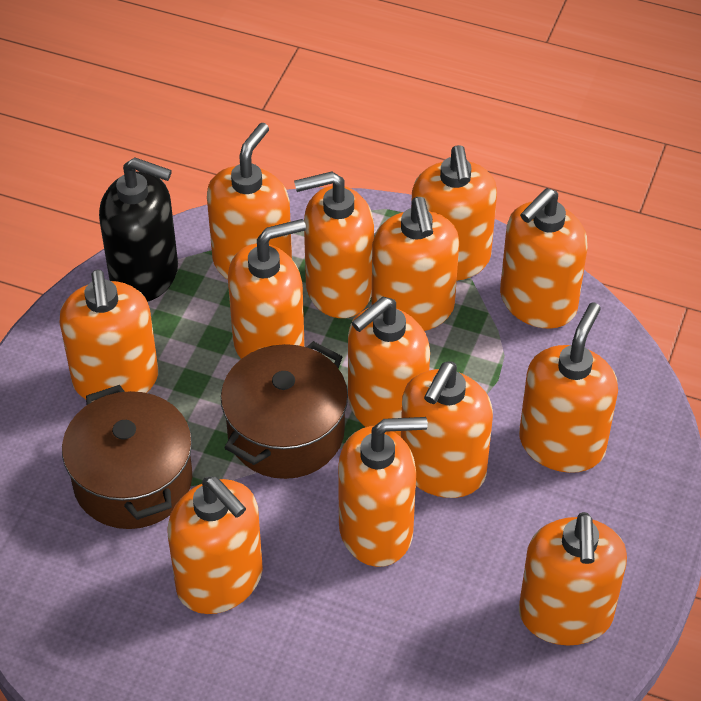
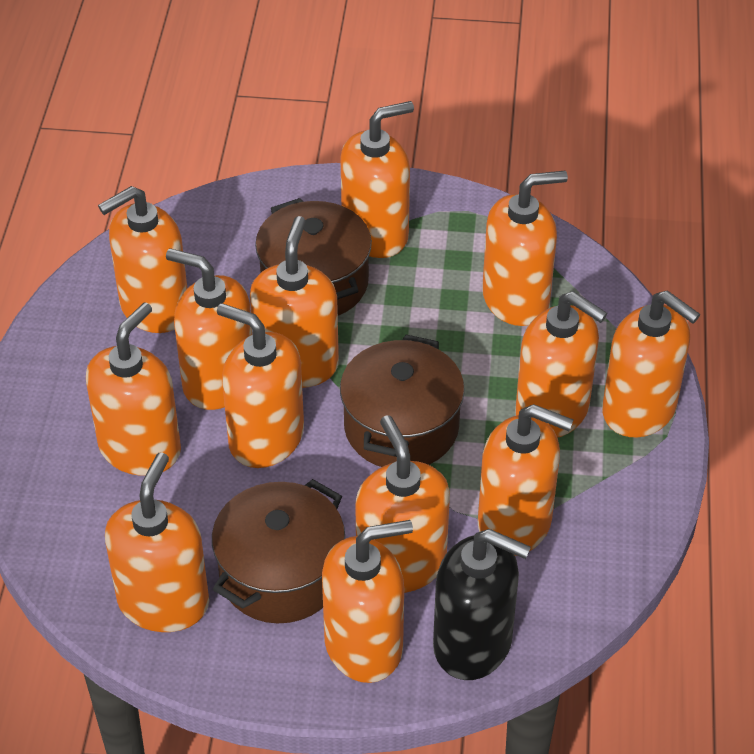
brown pot: 2 -> 3

